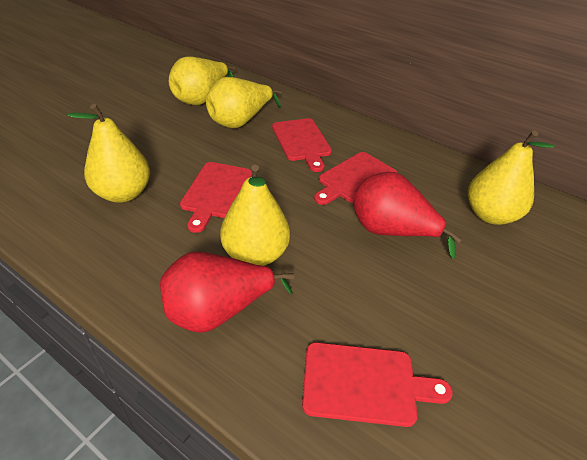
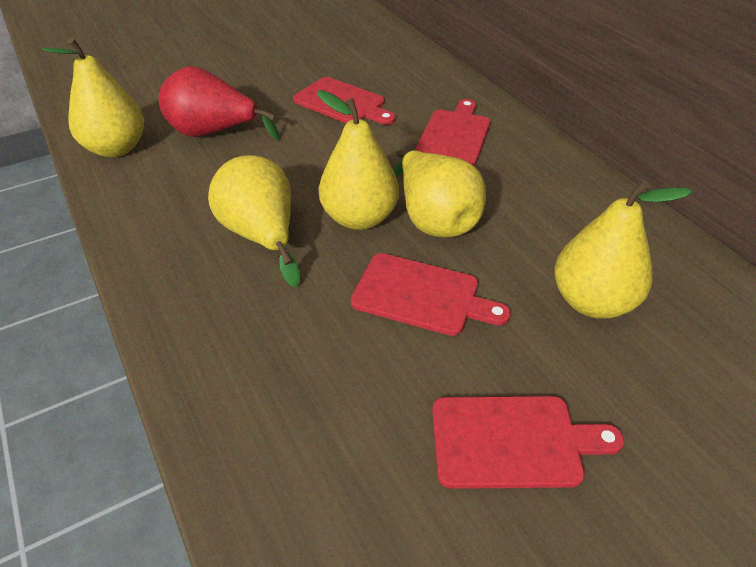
red pear: 2 -> 1

